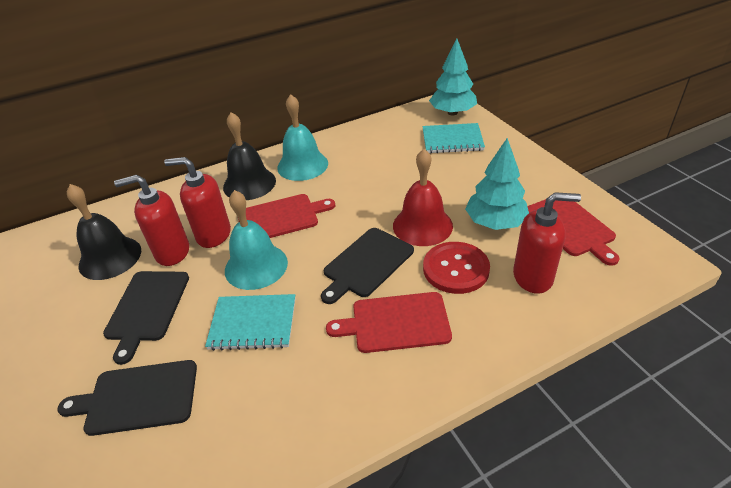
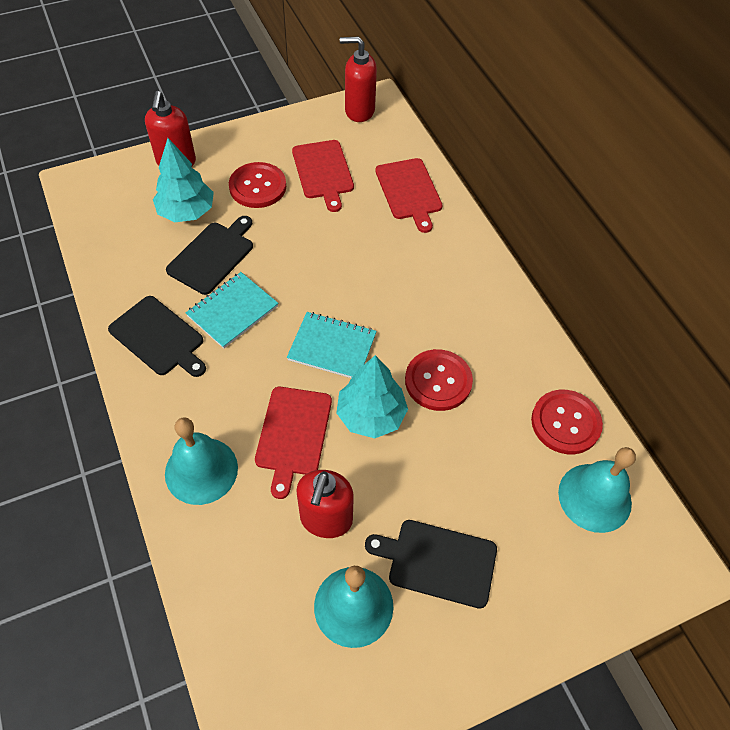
black bell: 2 -> 0
red bell: 1 -> 0
red button: 1 -> 3
turquoise bell: 2 -> 3

